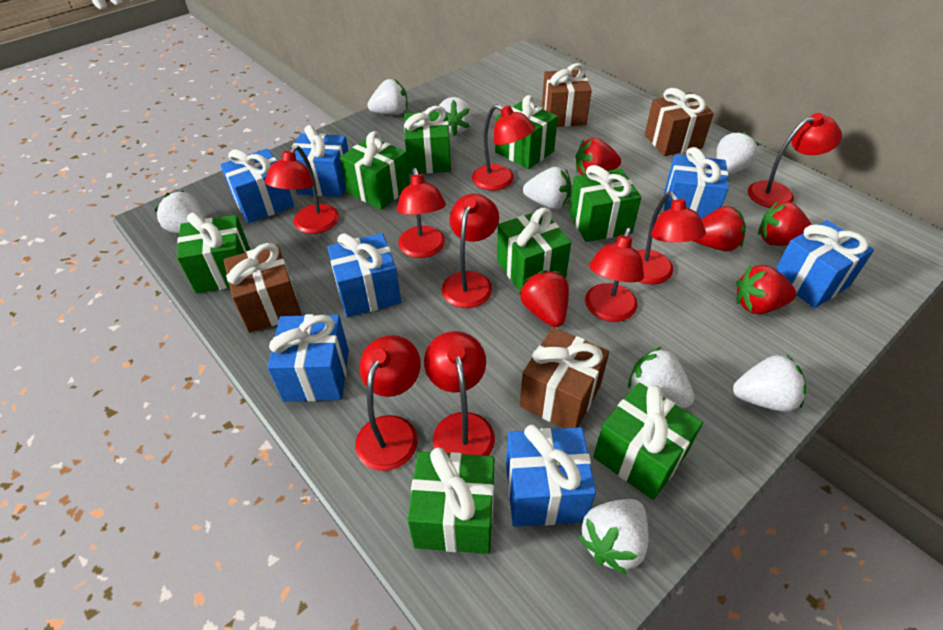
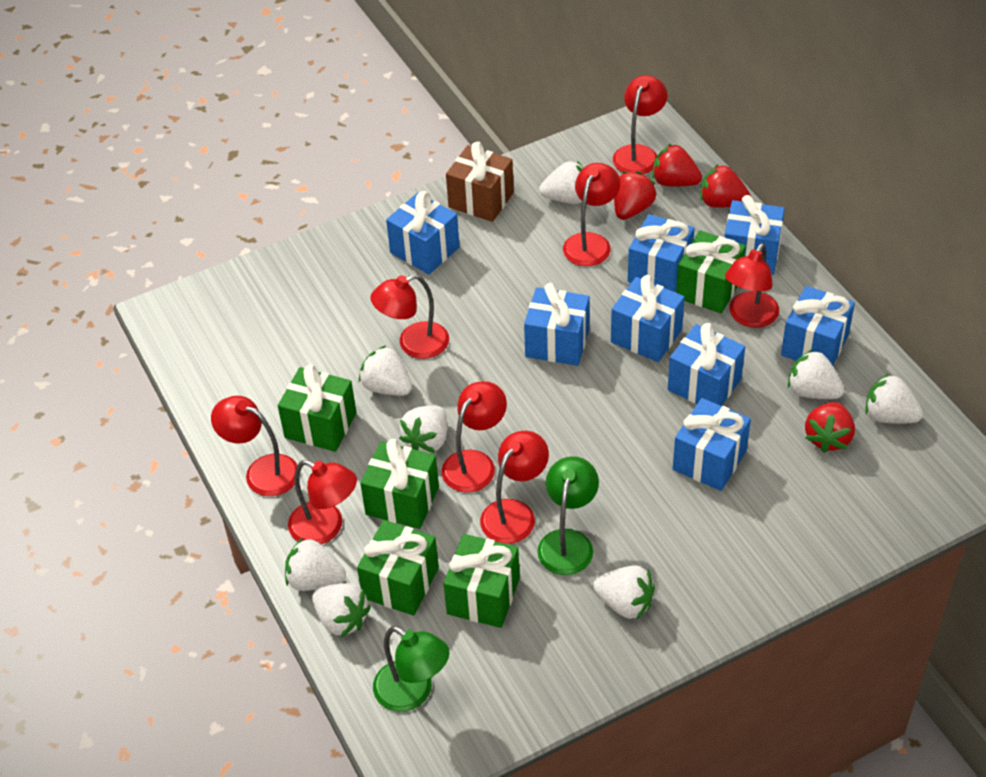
blue gift: 7 -> 8
brown gift: 4 -> 1
green gift: 8 -> 5
green lamp: 0 -> 2
red lamp: 9 -> 8
red strawberry: 5 -> 4

